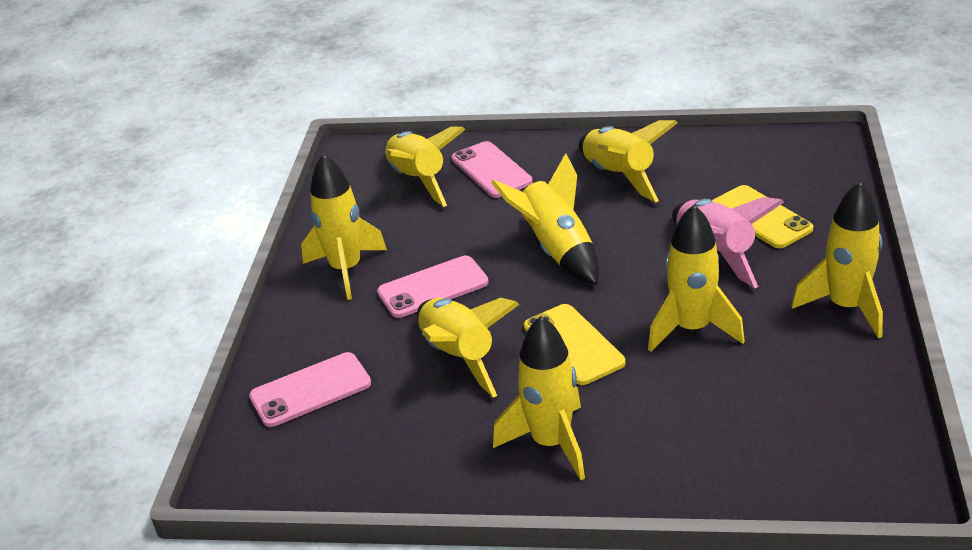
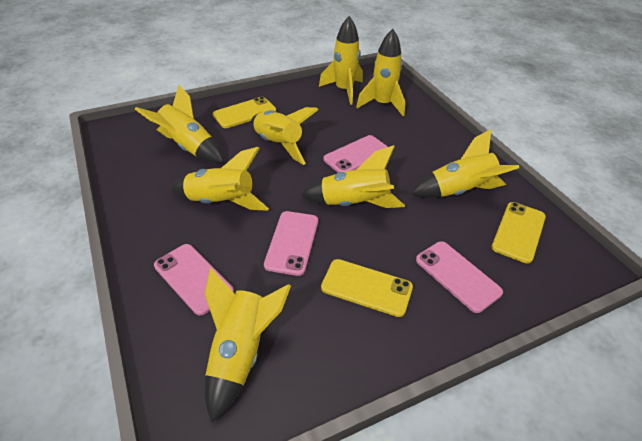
pink phone: 3 -> 4
pink rocket: 1 -> 0
yellow phone: 2 -> 3

